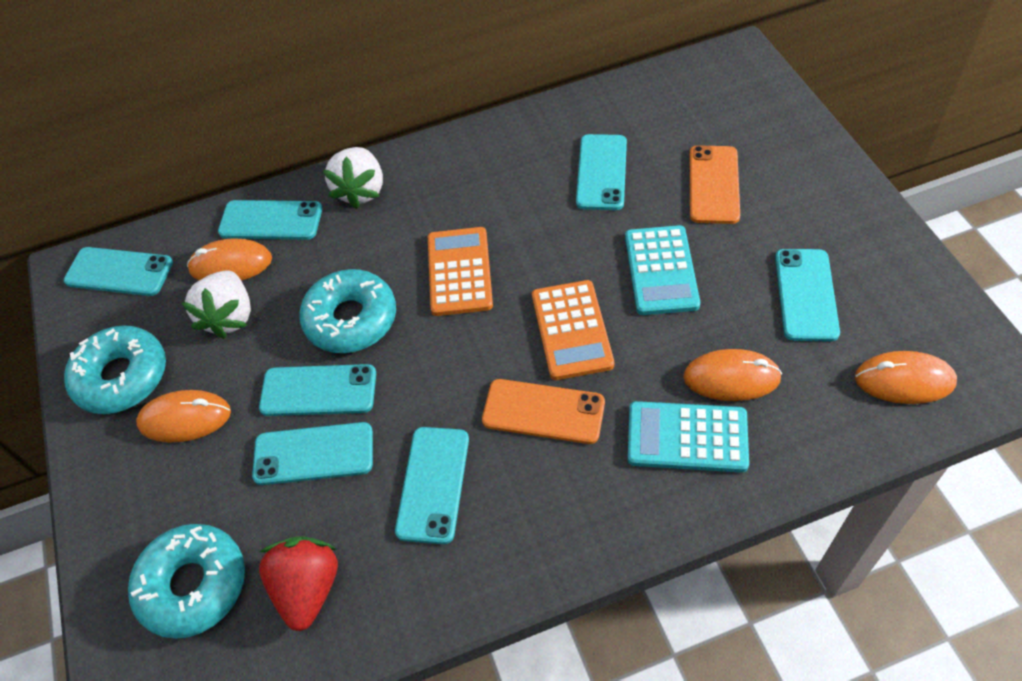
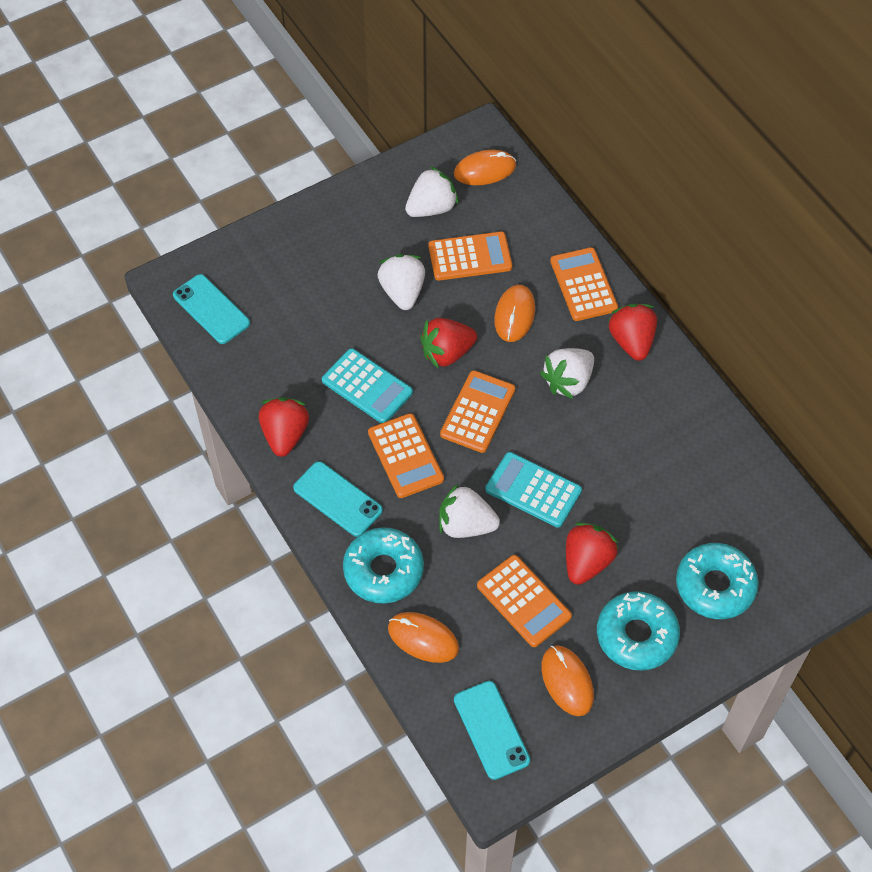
orange calculator: 2 -> 5
orange phone: 2 -> 0
red strawberry: 1 -> 4
turquoise phone: 7 -> 3
white strawberry: 2 -> 4

